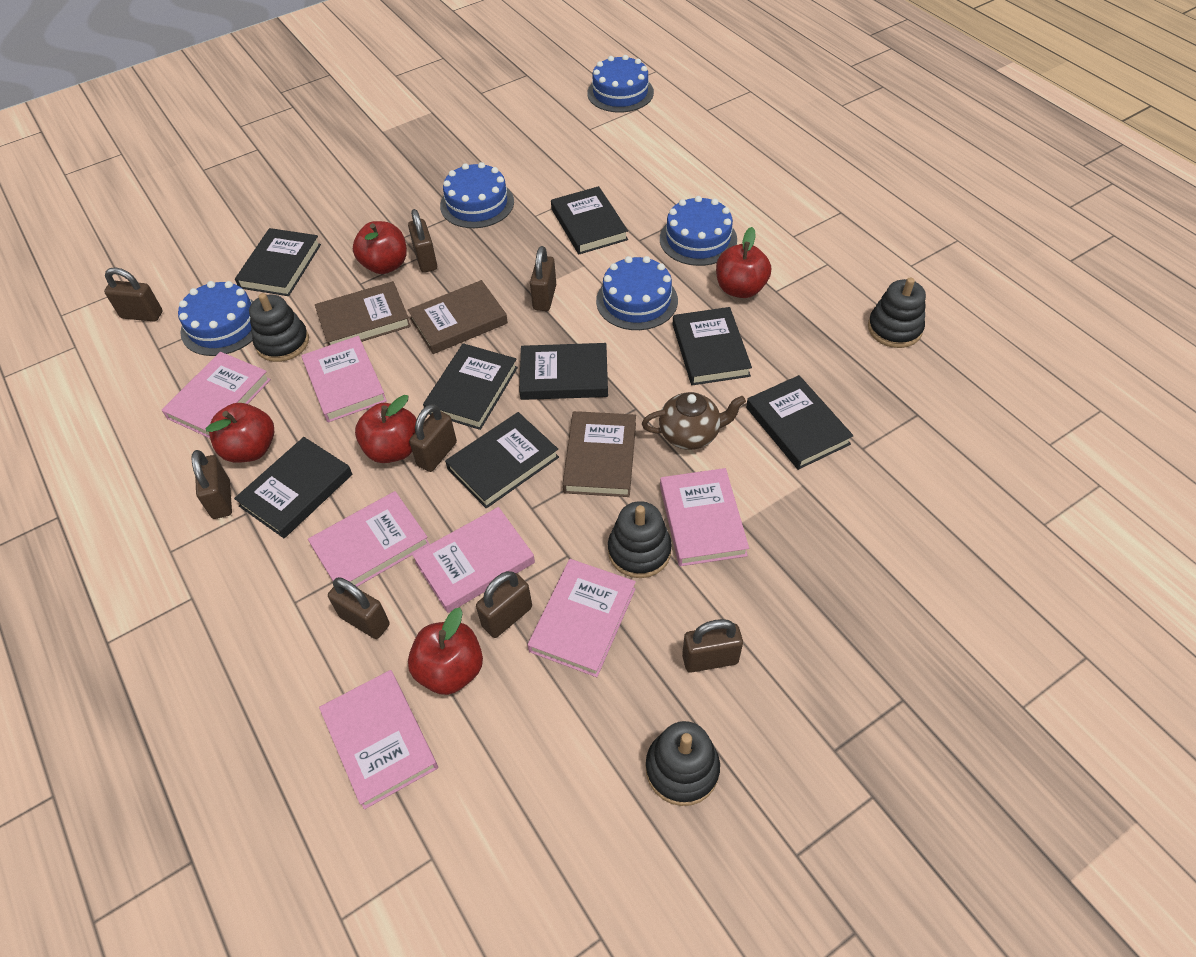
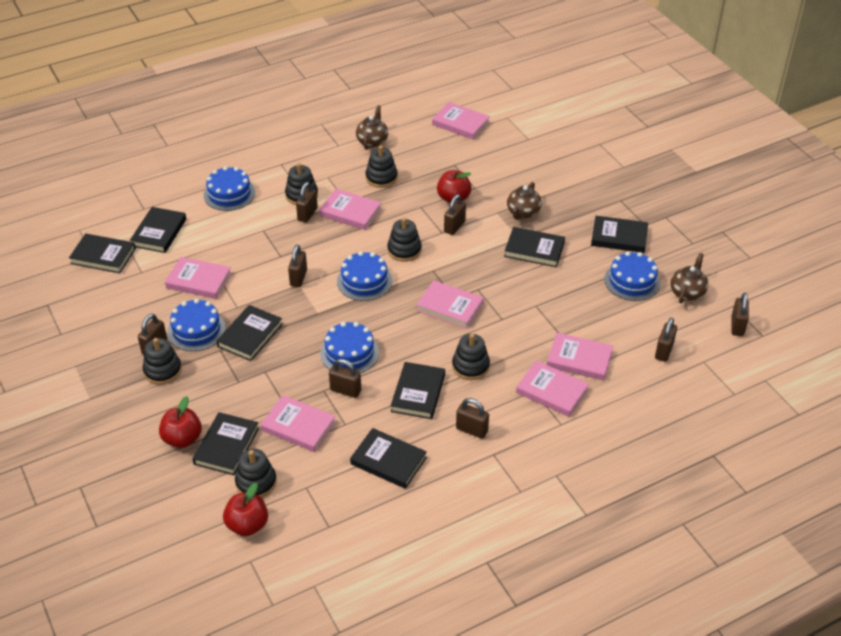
black stacking toy: 4 -> 6
brown book: 3 -> 0
brown teapot: 1 -> 3
red apple: 5 -> 3

